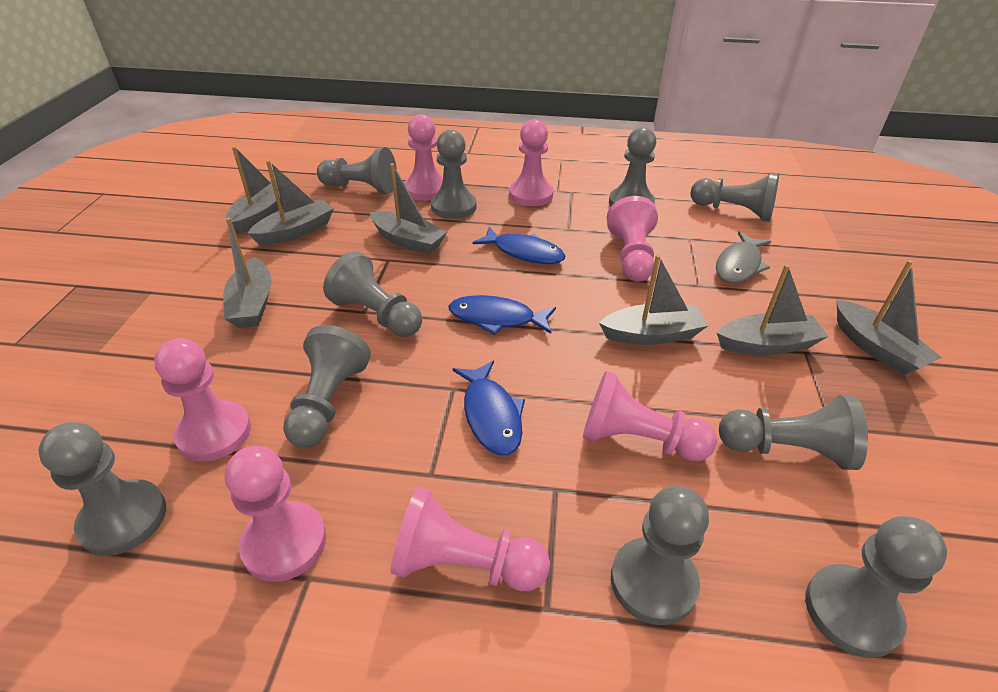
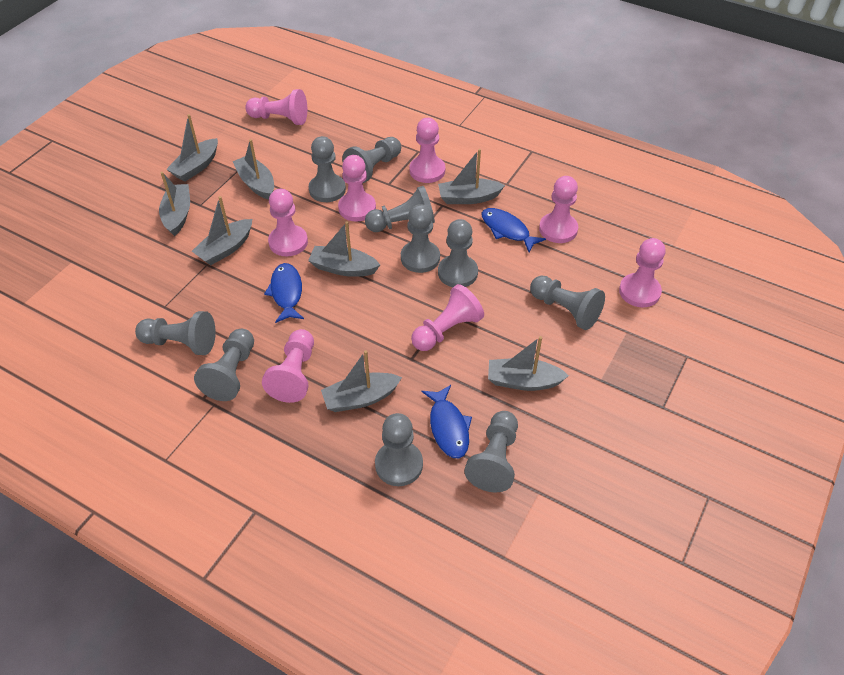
grey boat: 7 -> 8
grey fish: 1 -> 0
pink pawn: 7 -> 8

